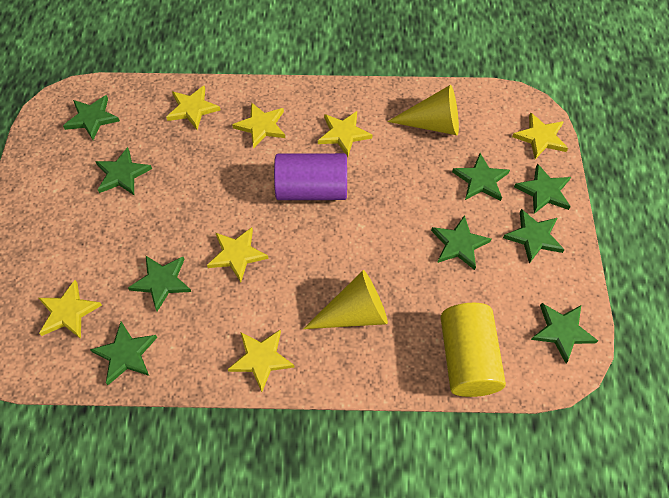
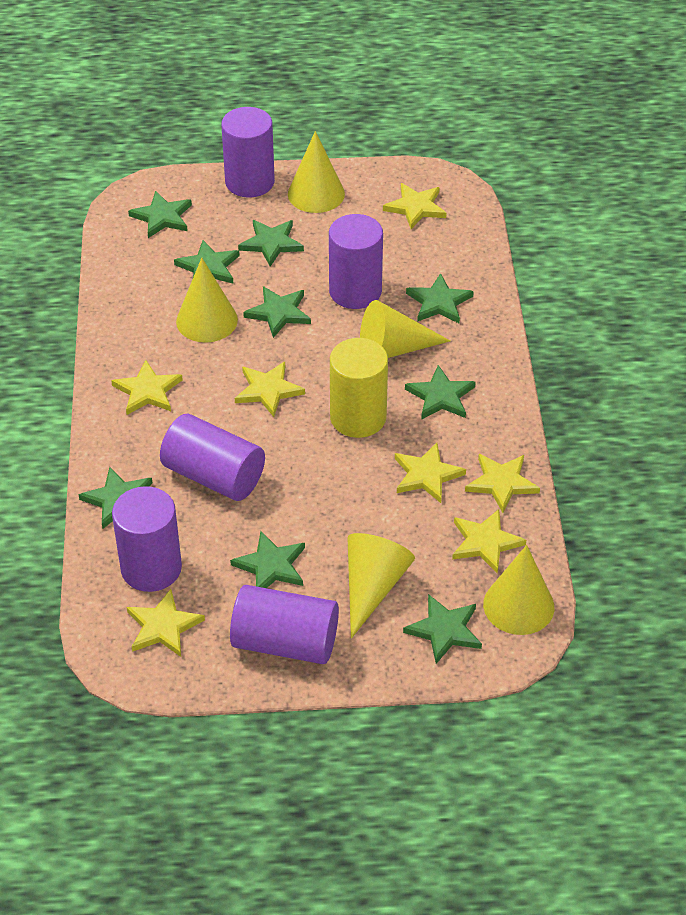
purple cylinder: 1 -> 5
yellow cone: 2 -> 5

